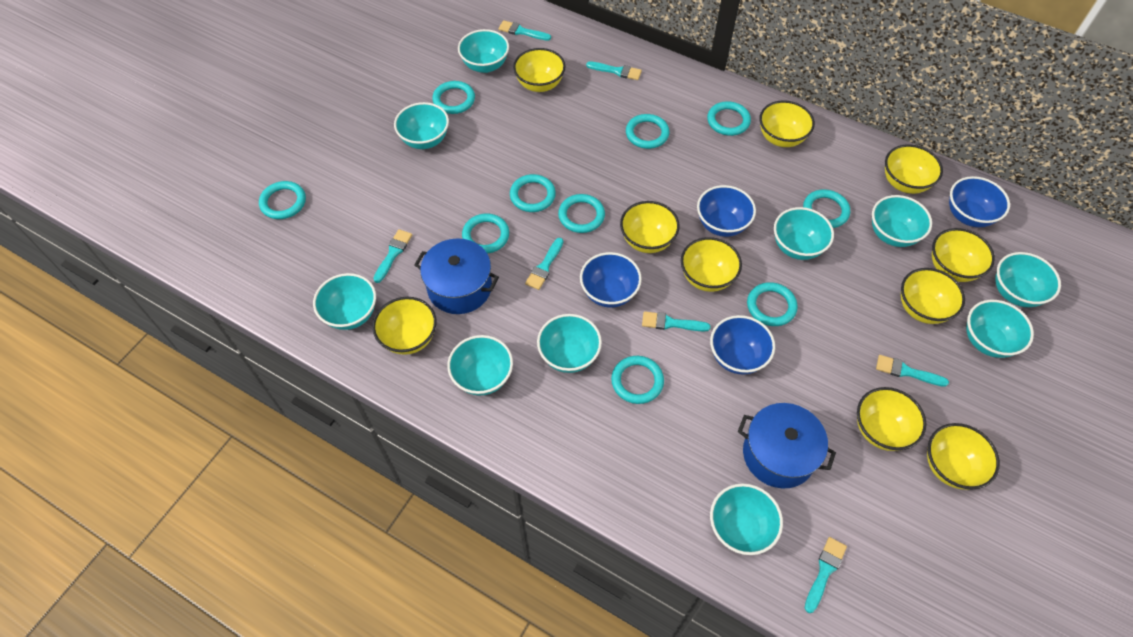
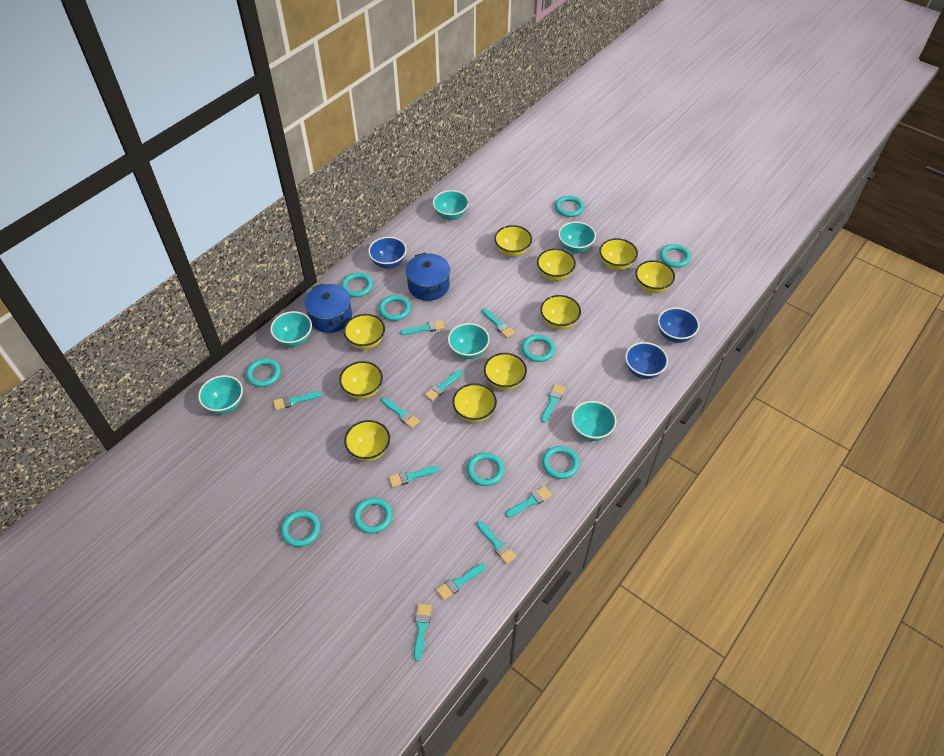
blue bowl: 4 -> 3
turquoise bowl: 10 -> 6
turquoise brush: 7 -> 11

